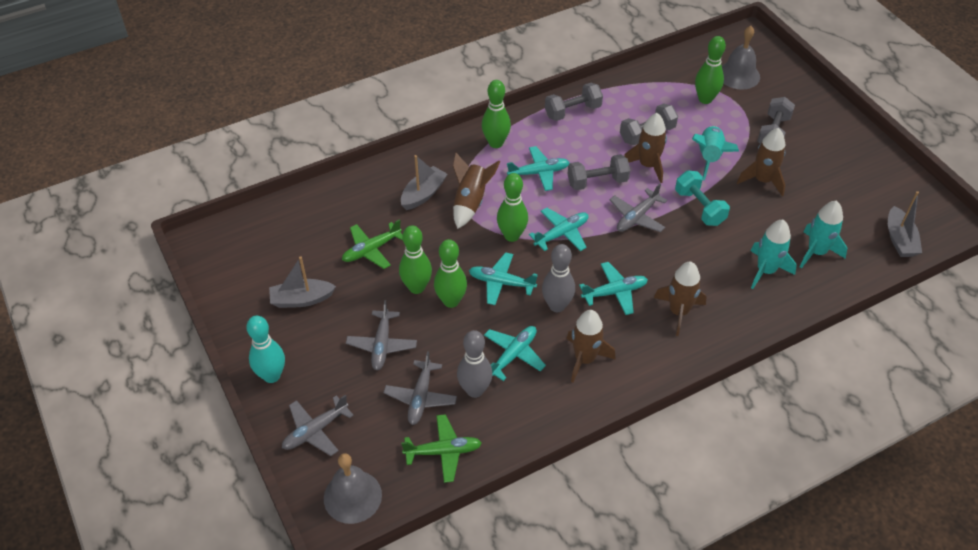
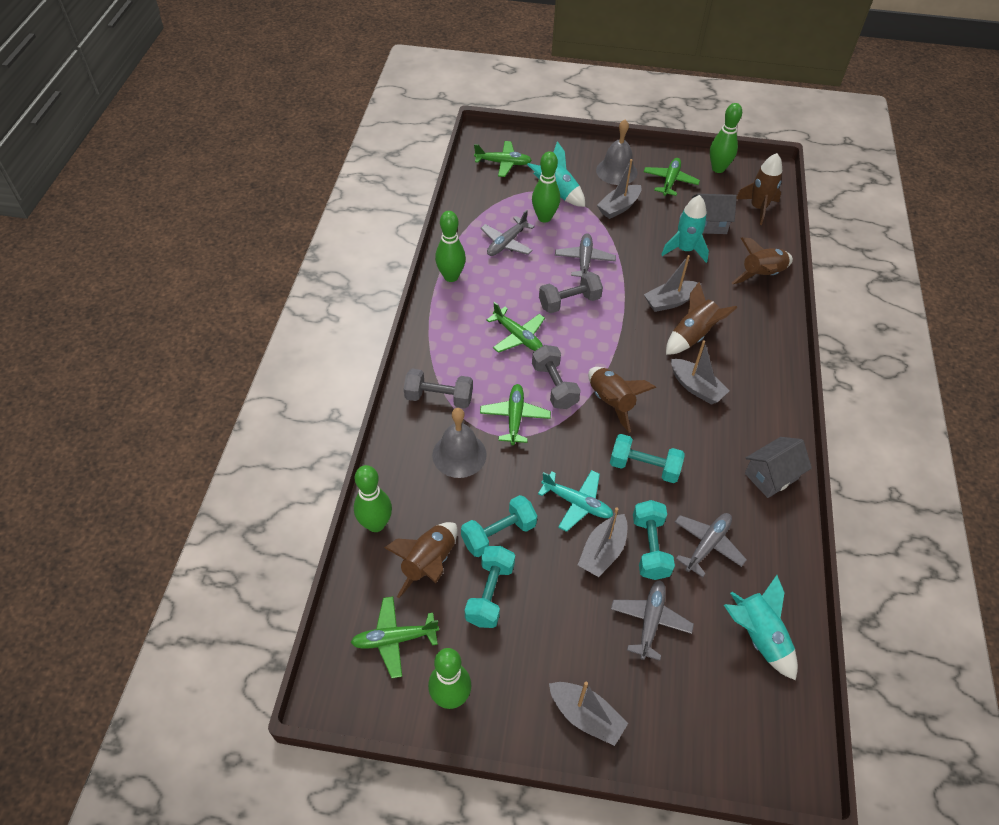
green plane: 2 -> 5
grey boat: 3 -> 5
grey bowling pin: 2 -> 0
grey dumbbell: 4 -> 3
grey house: 0 -> 2
turquoise bowling pin: 1 -> 0
turquoise dumbbell: 1 -> 4
turquoise plane: 5 -> 1

